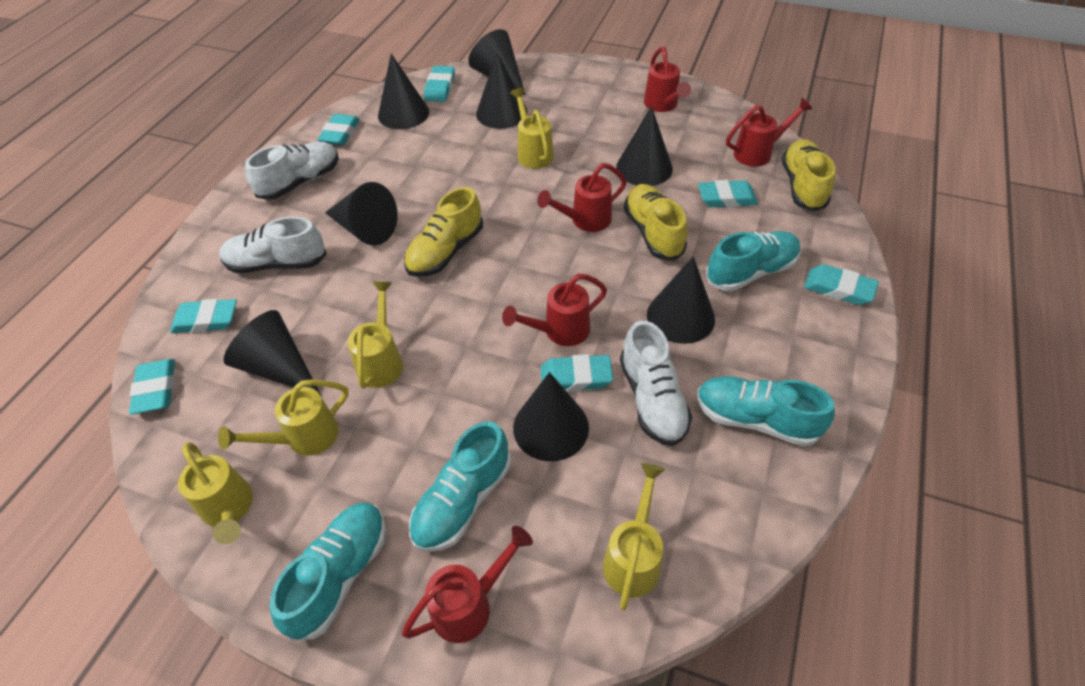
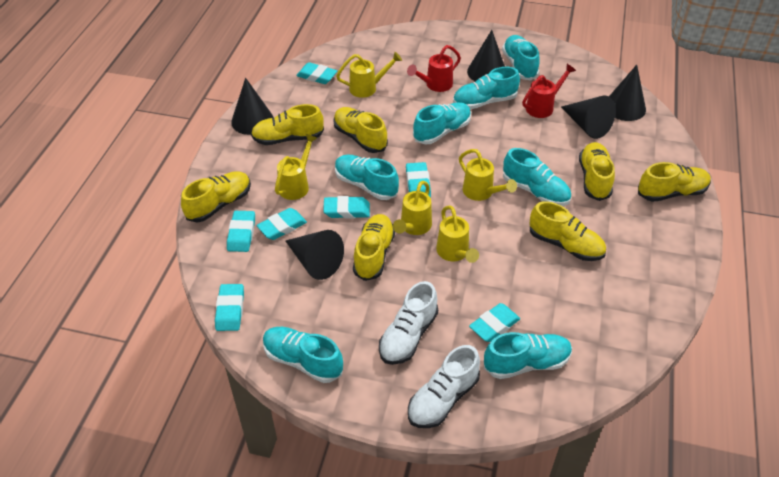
black cone: 8 -> 5
red watering can: 5 -> 2
turquoise shoe: 4 -> 7
white shoe: 3 -> 2
yellow shoe: 3 -> 7

